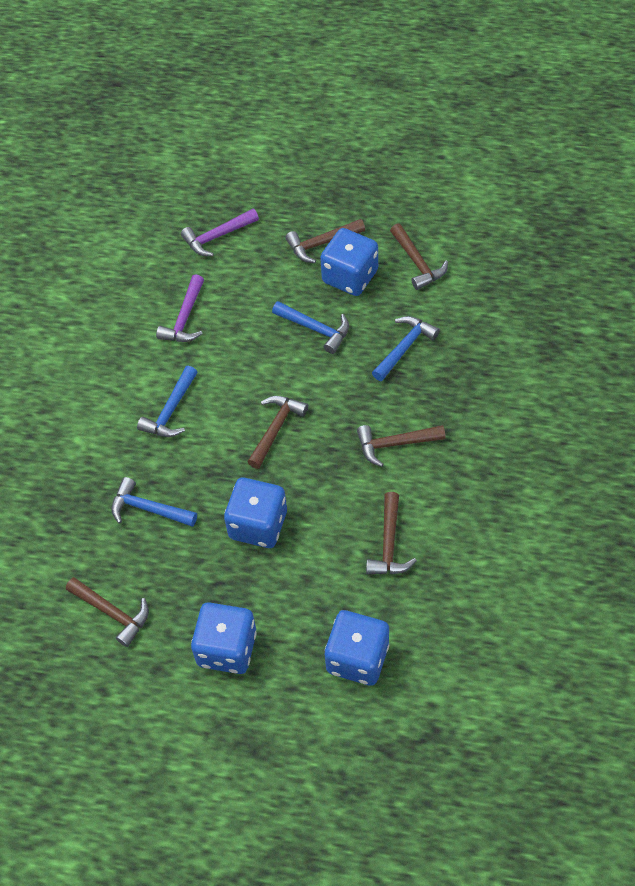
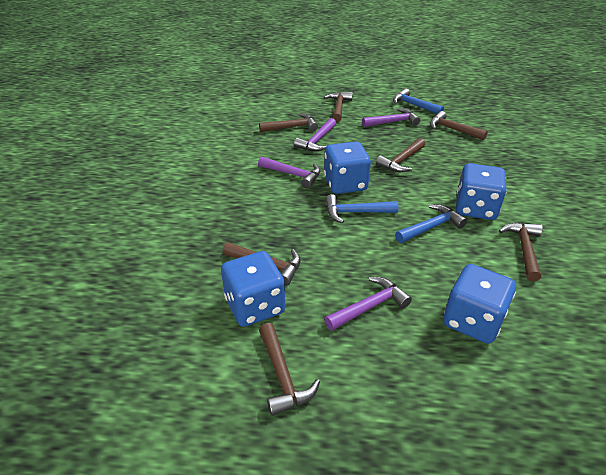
blue hammer: 4 -> 3
brown hammer: 6 -> 7
purple hammer: 2 -> 4

